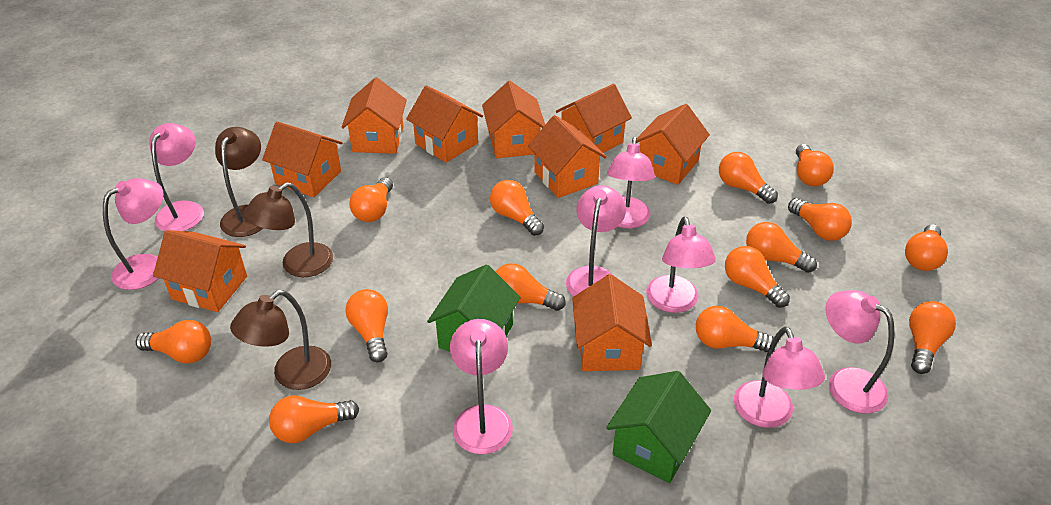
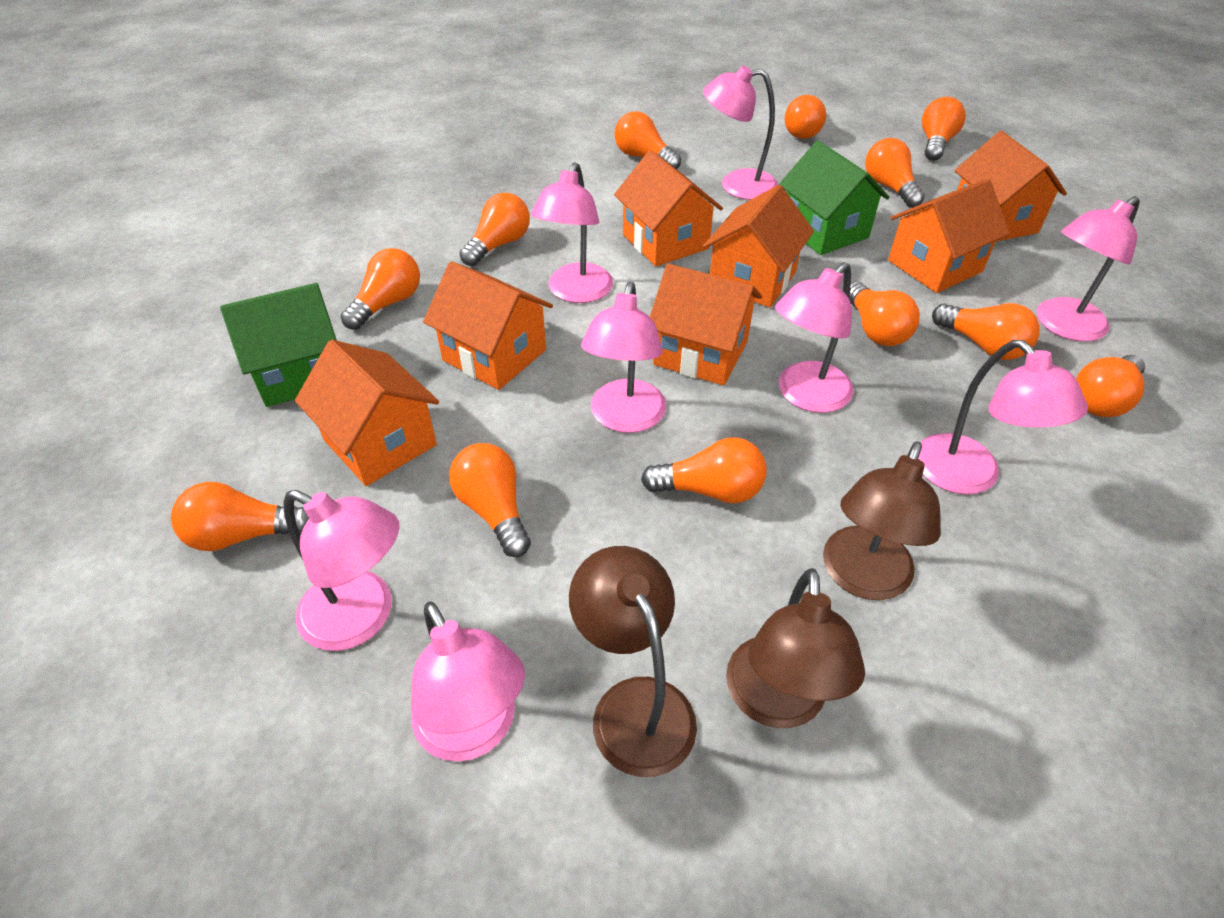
orange house: 9 -> 7
orange light bulb: 14 -> 12

